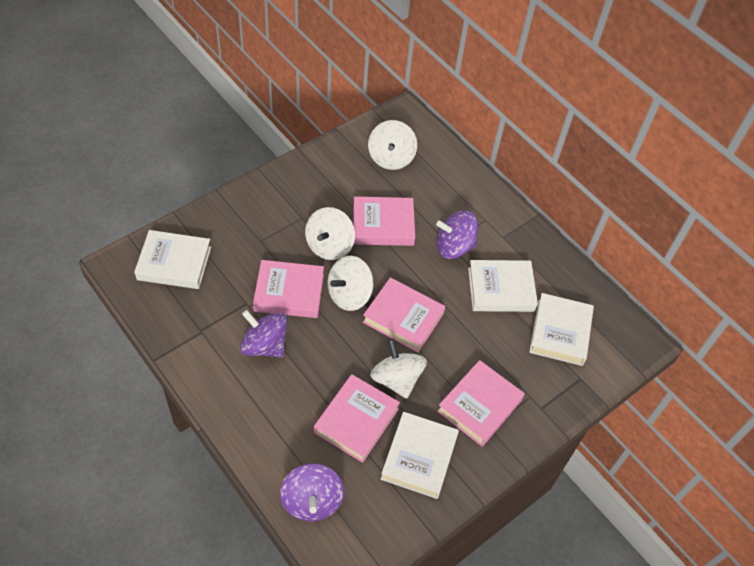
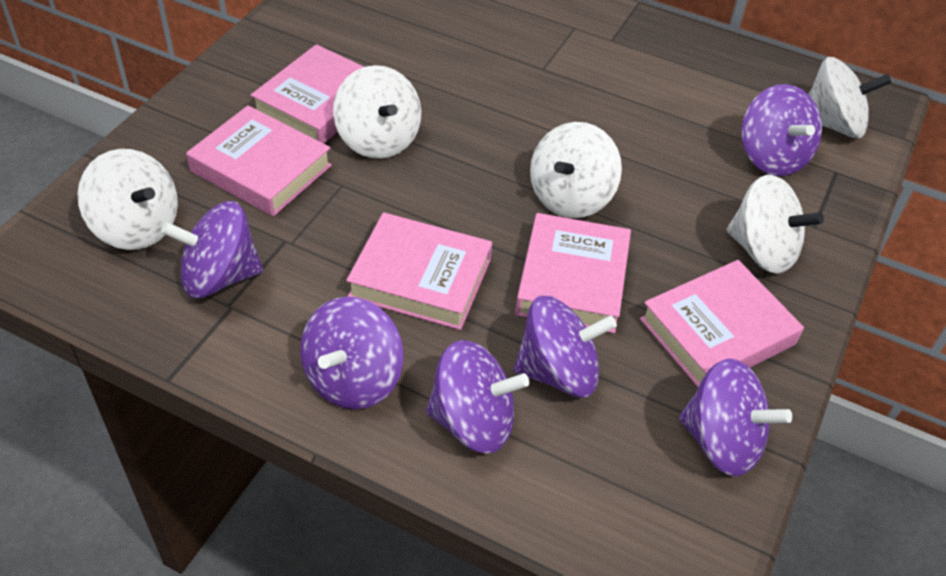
purple spinning top: 3 -> 6
white book: 4 -> 0
white spinning top: 4 -> 5

